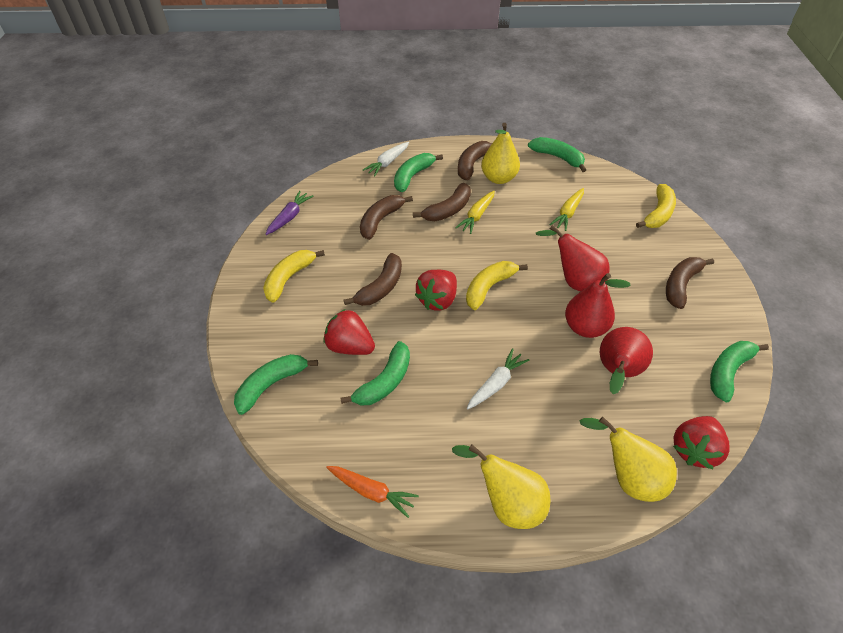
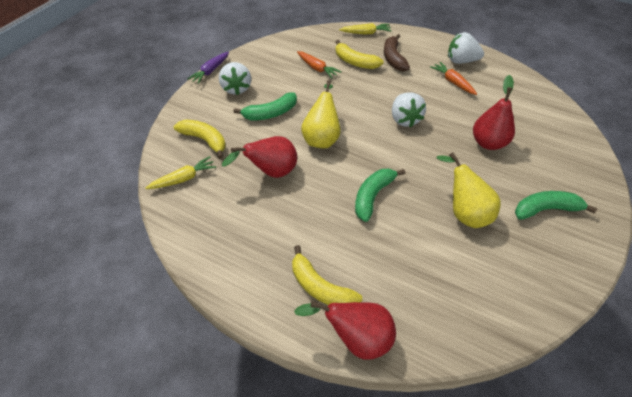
brown banana: 5 -> 1
green banana: 5 -> 3
orange carrot: 1 -> 2
red strawberry: 3 -> 0
white carrot: 2 -> 0
white strawberry: 0 -> 3
yellow pear: 3 -> 2

